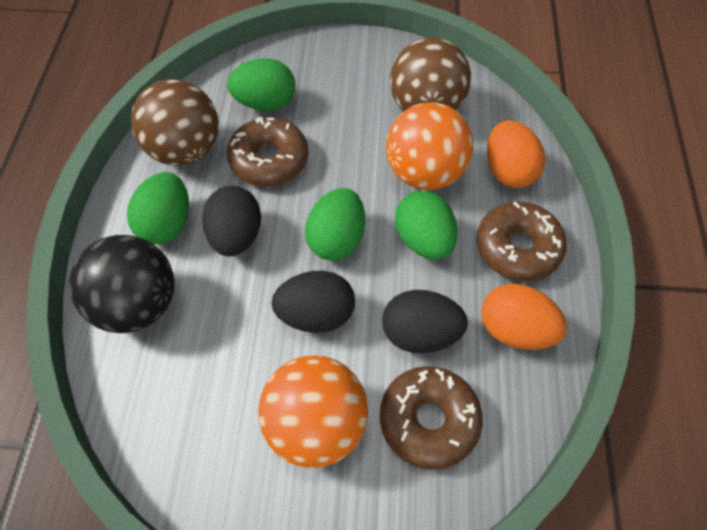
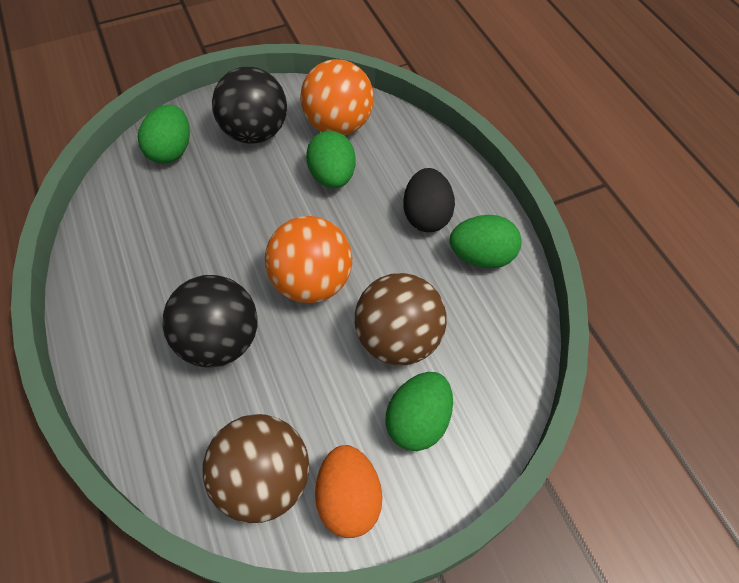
black ball: 1 -> 2
black egg: 3 -> 1
brown donut: 3 -> 0
orange egg: 2 -> 1

